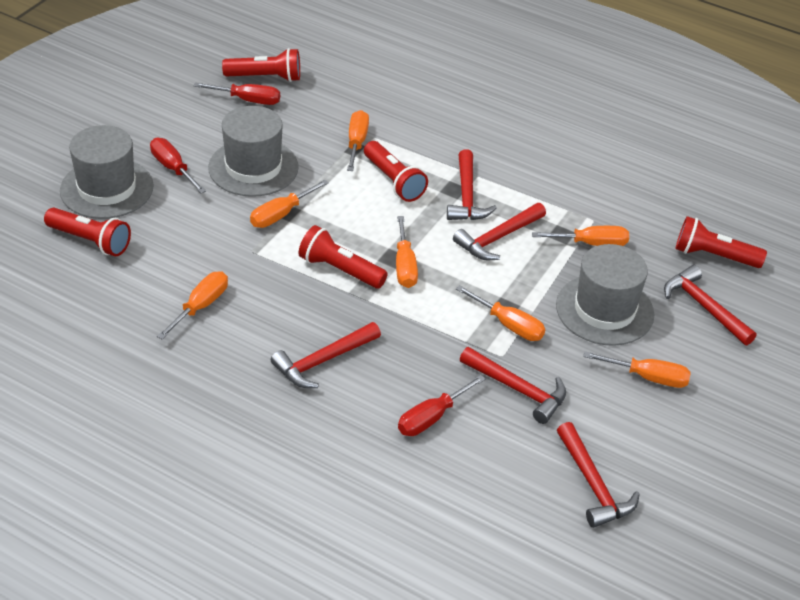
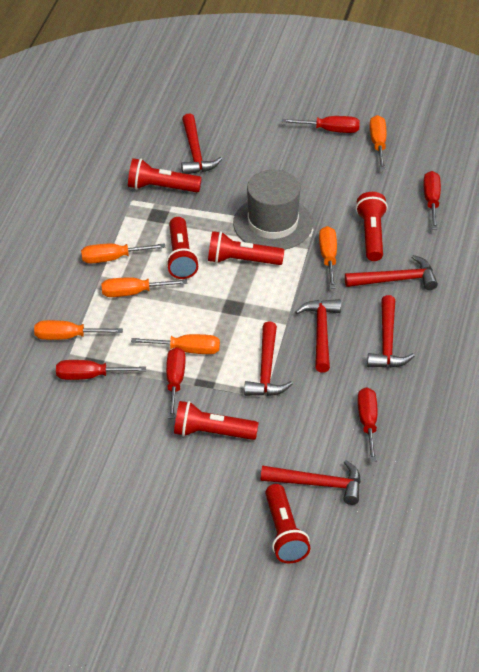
grey hat: 3 -> 1
orange screwdriver: 7 -> 6
red flashlight: 5 -> 6
red screwdriver: 3 -> 5

